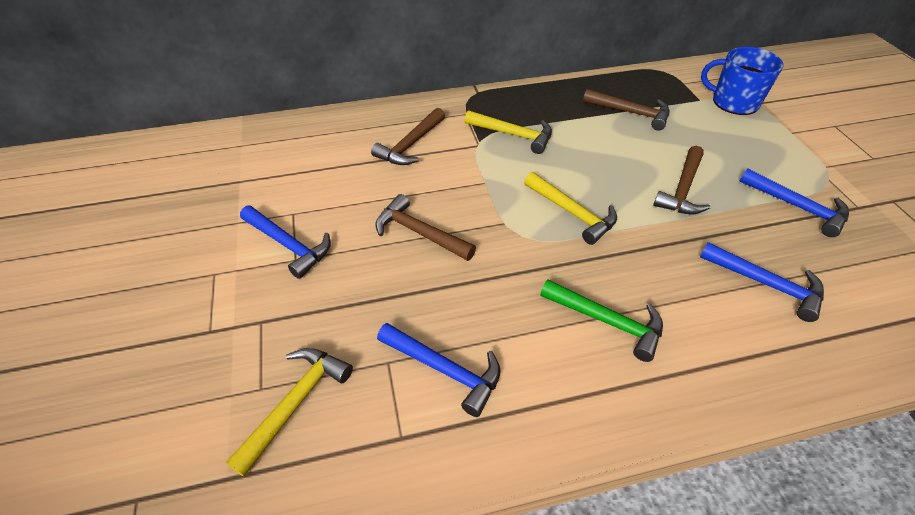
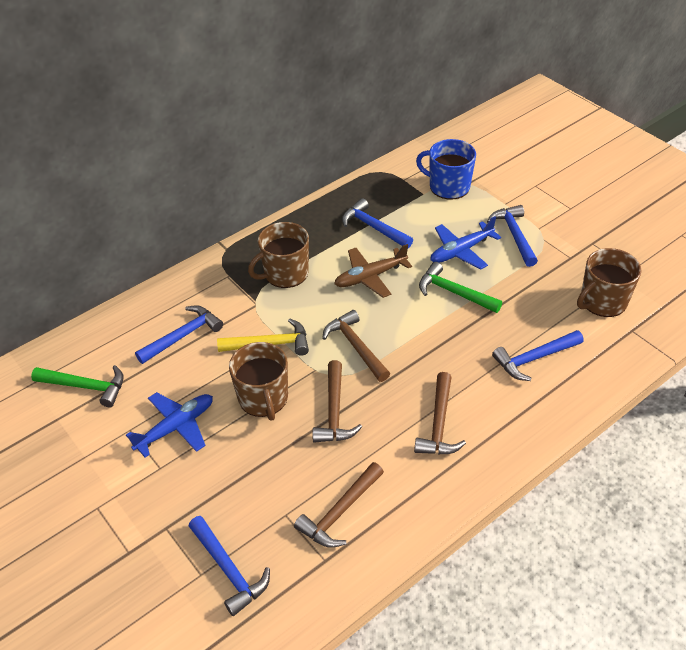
blue hammer: 4 -> 5
blue plane: 0 -> 2
brown mug: 0 -> 3
brown plane: 0 -> 1
green hammer: 1 -> 2
yellow hammer: 3 -> 1

